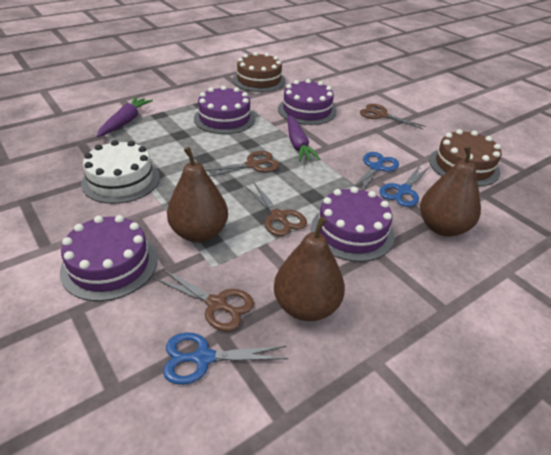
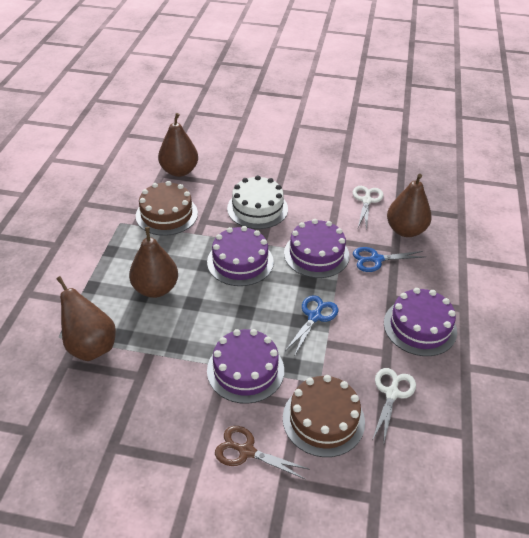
blue scissors: 3 -> 2
brown pear: 3 -> 4
brown scissors: 4 -> 1
purple carrot: 2 -> 0
white scissors: 0 -> 2

